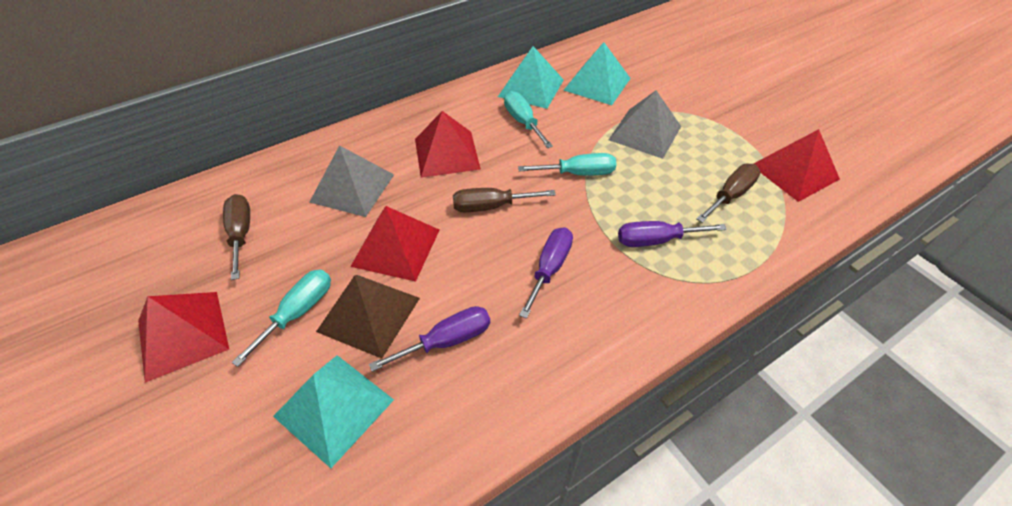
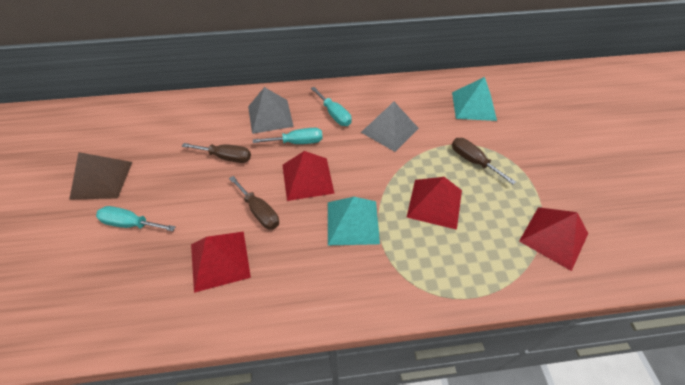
purple screwdriver: 3 -> 0
turquoise pyramid: 3 -> 2

